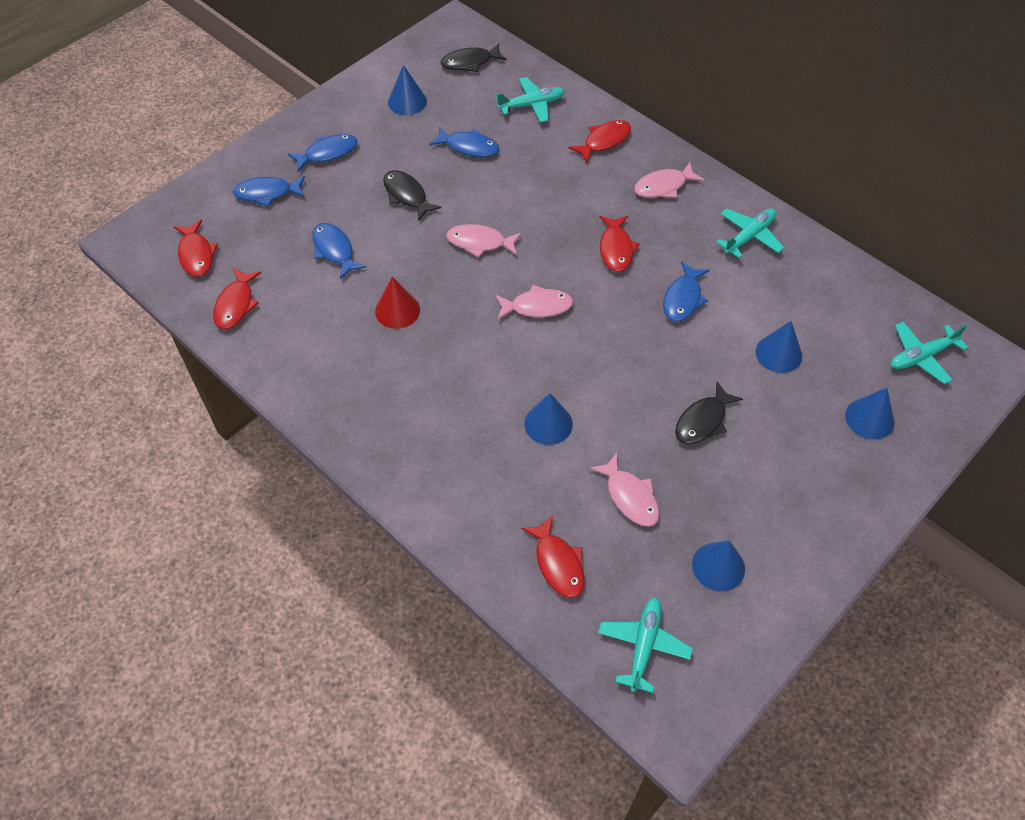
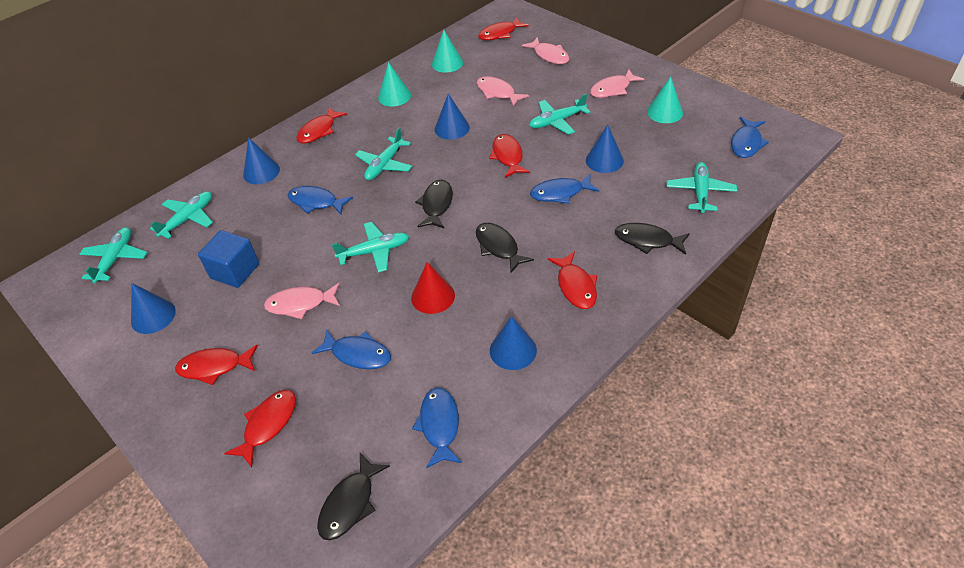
black fish: 3 -> 4
blue cube: 0 -> 1
red fish: 5 -> 6
turquoise cone: 0 -> 3
turquoise plane: 4 -> 6

